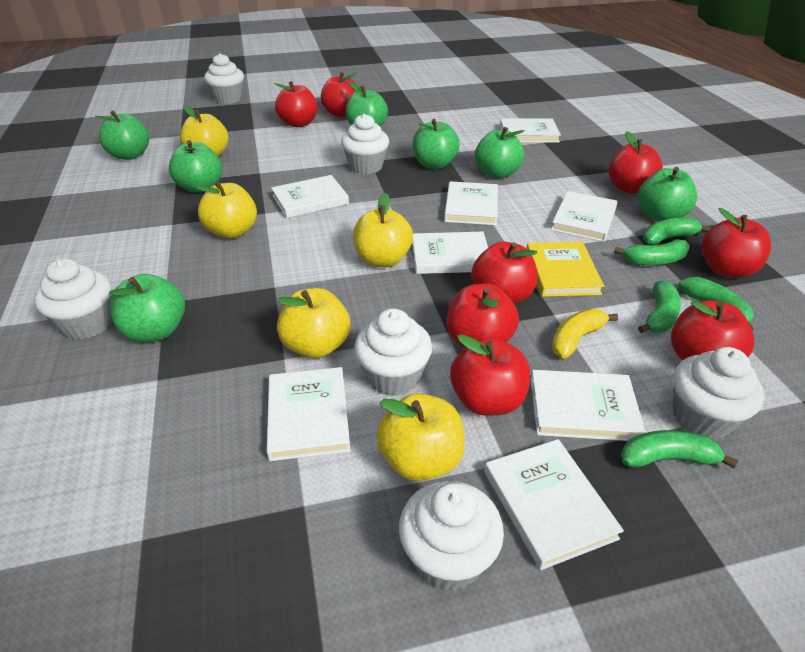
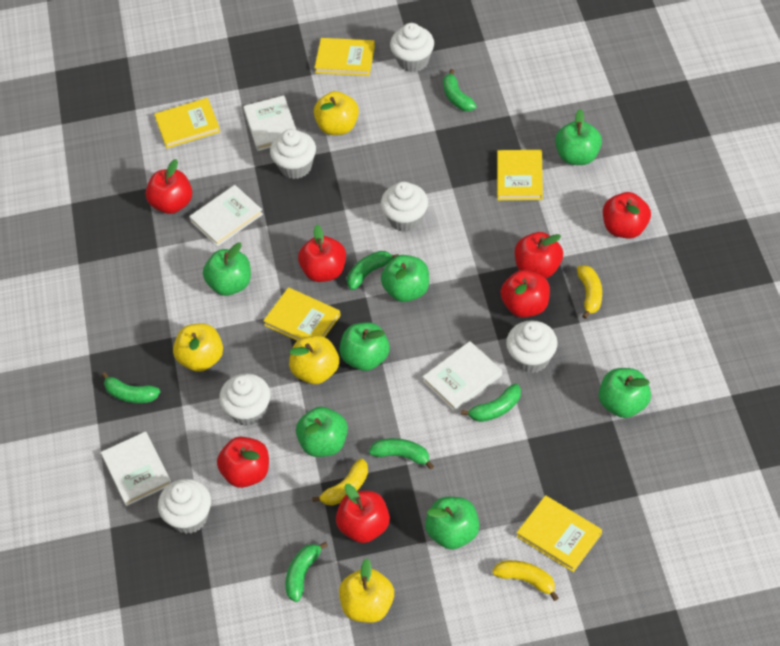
green banana: 5 -> 6
red apple: 8 -> 7
white book: 8 -> 4
yellow apple: 5 -> 4
yellow banana: 1 -> 3
yellow book: 1 -> 5

